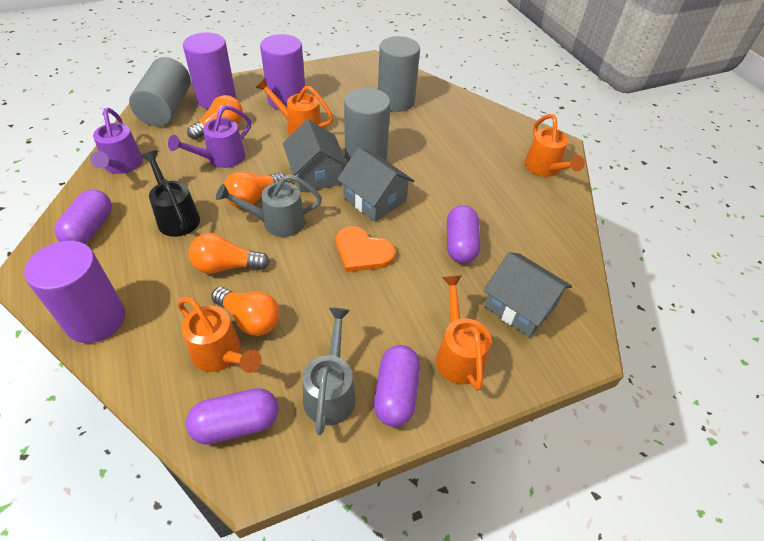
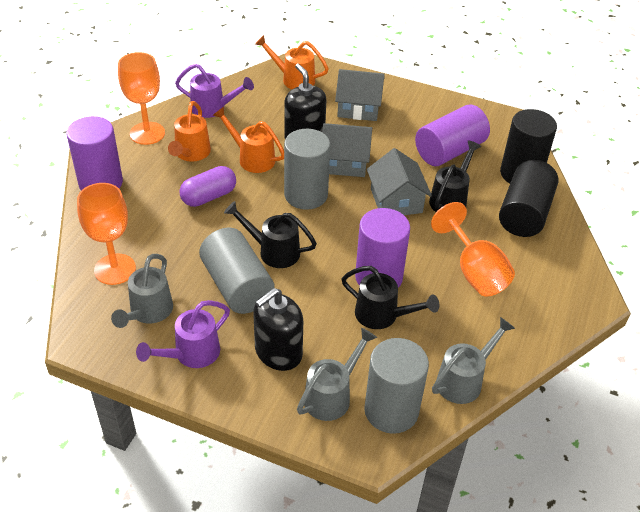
black cylinder: 0 -> 2
black soap dispenser: 0 -> 2
black watering can: 1 -> 3
grey watering can: 2 -> 3
orange goblet: 0 -> 3
orange heart: 1 -> 0
orange light bulb: 4 -> 0
orange watering can: 4 -> 3
purple capsule: 4 -> 1

